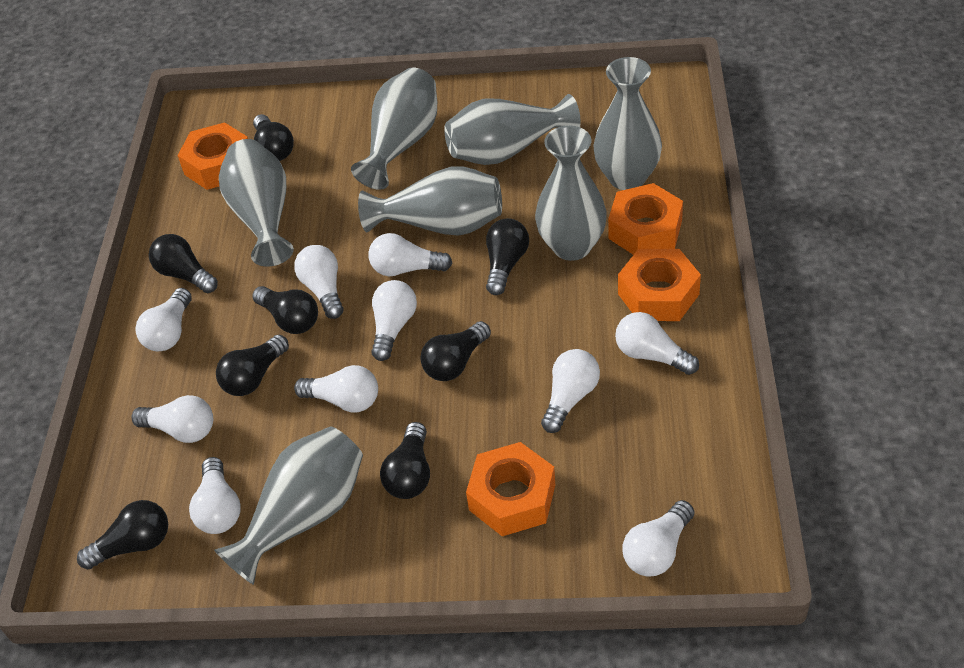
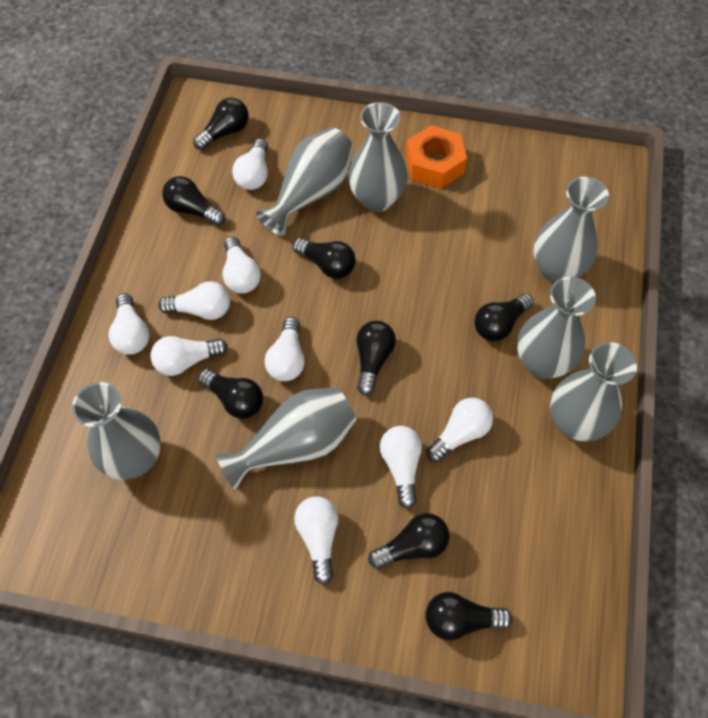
orange nut: 4 -> 1
white light bulb: 10 -> 9

